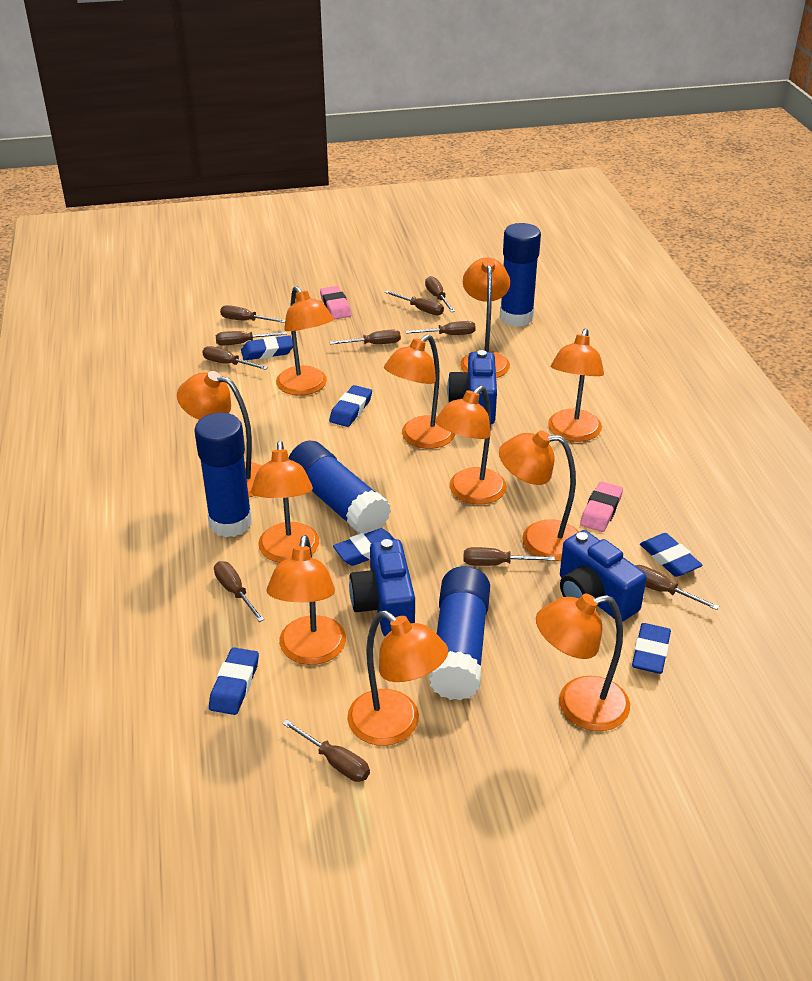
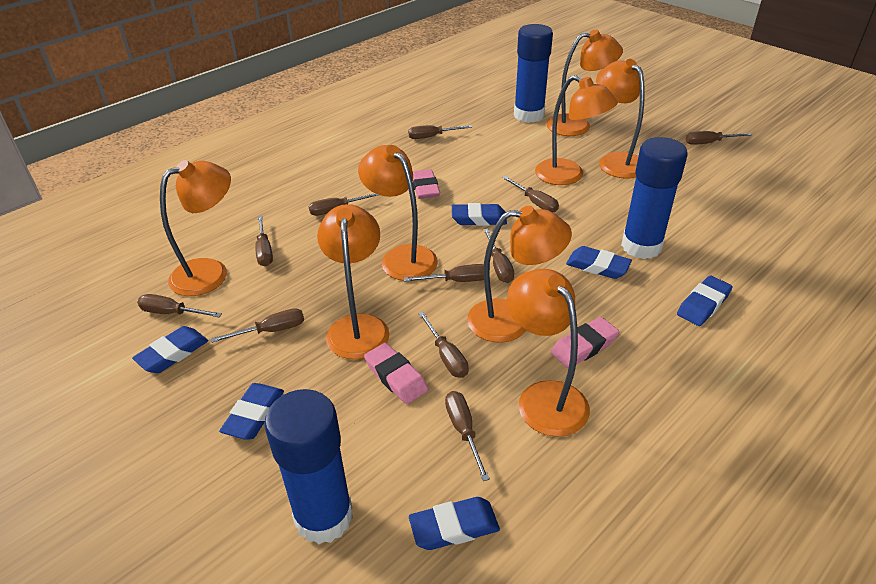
blue camera: 3 -> 0
blue glue stick: 4 -> 3
orange lamp: 11 -> 8
pink eraser: 2 -> 3

